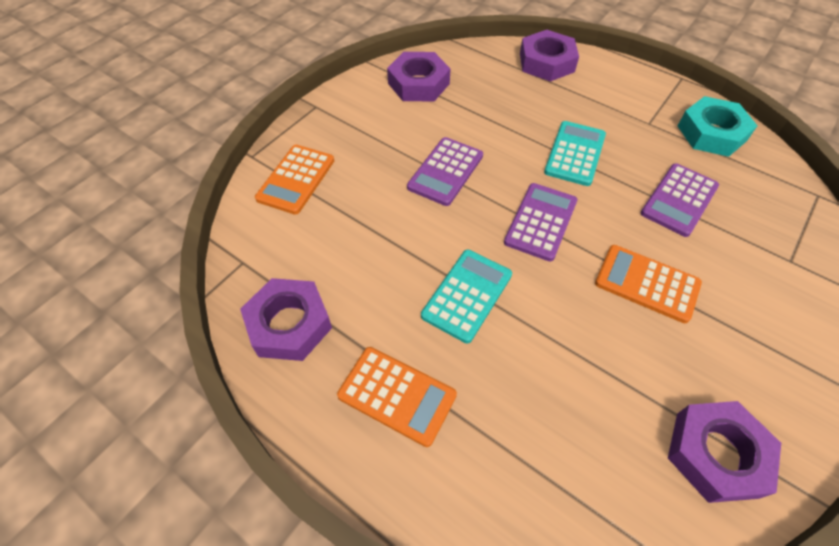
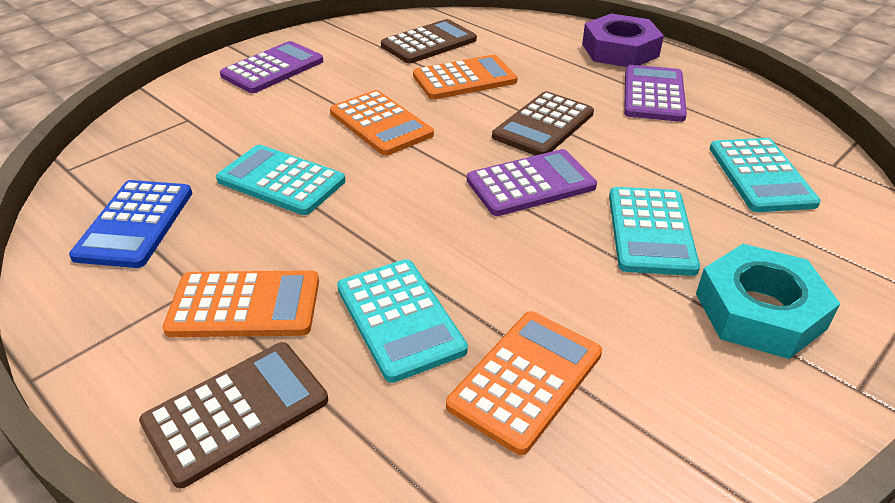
blue calculator: 0 -> 1
brown calculator: 0 -> 3
orange calculator: 3 -> 4
purple nut: 4 -> 1
turquoise calculator: 2 -> 4

